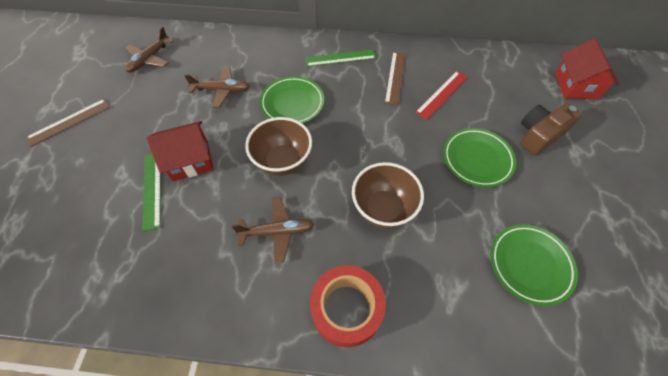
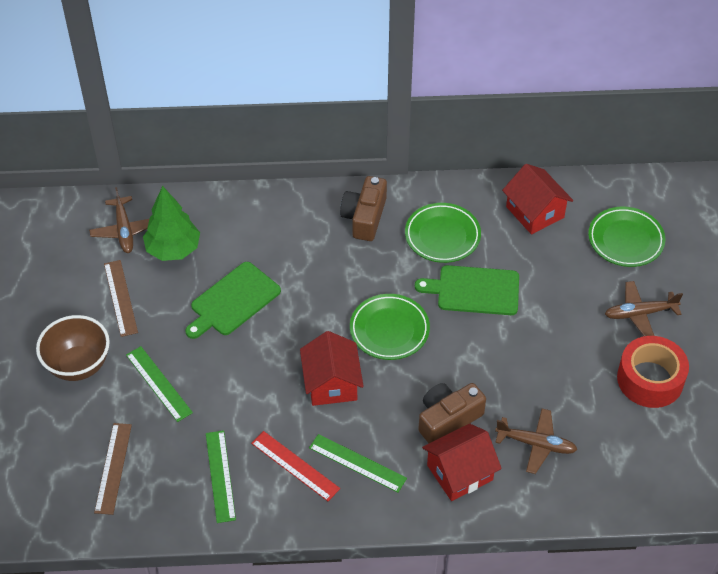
brown bowl: 2 -> 1
brown camera: 1 -> 2
green cutting board: 0 -> 2
green ruler: 2 -> 3
green tree: 0 -> 1
red house: 2 -> 3

